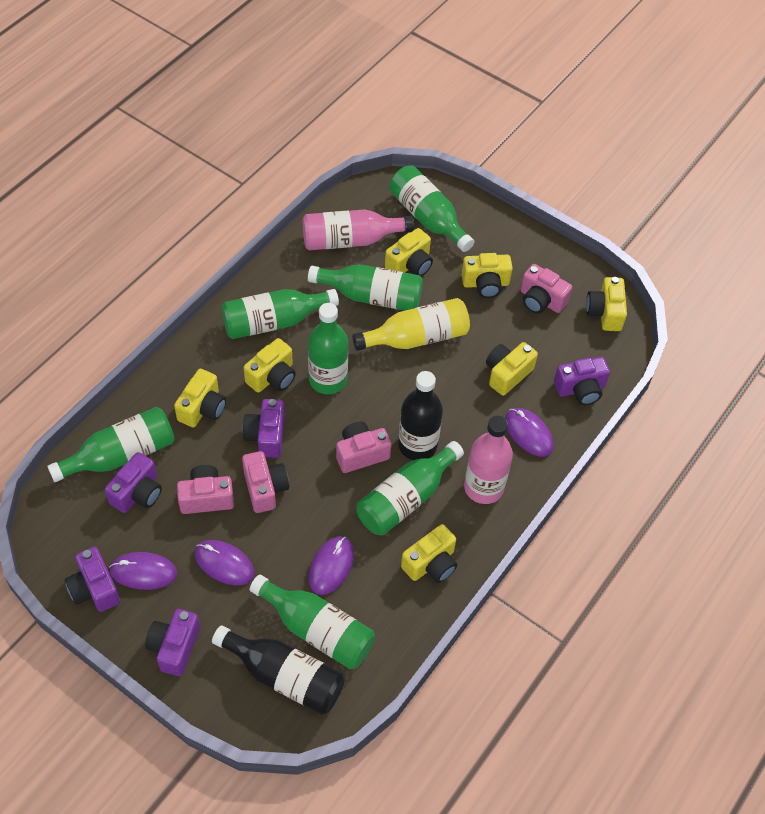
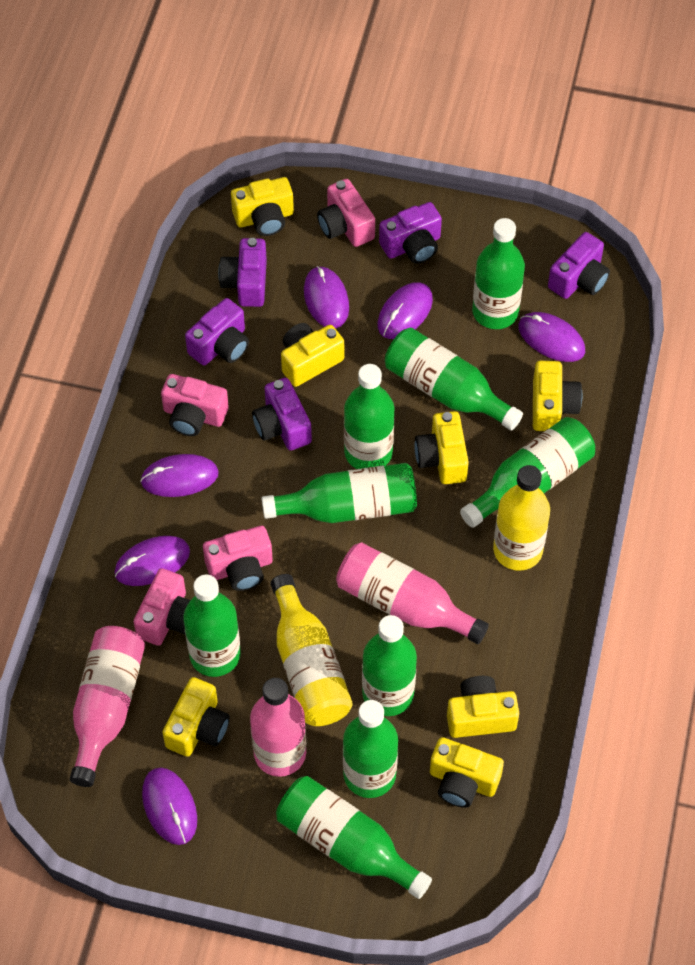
black bottle: 2 -> 0
green bottle: 7 -> 9
pink bottle: 2 -> 3
purple mouse: 4 -> 6
yellow bottle: 1 -> 2

